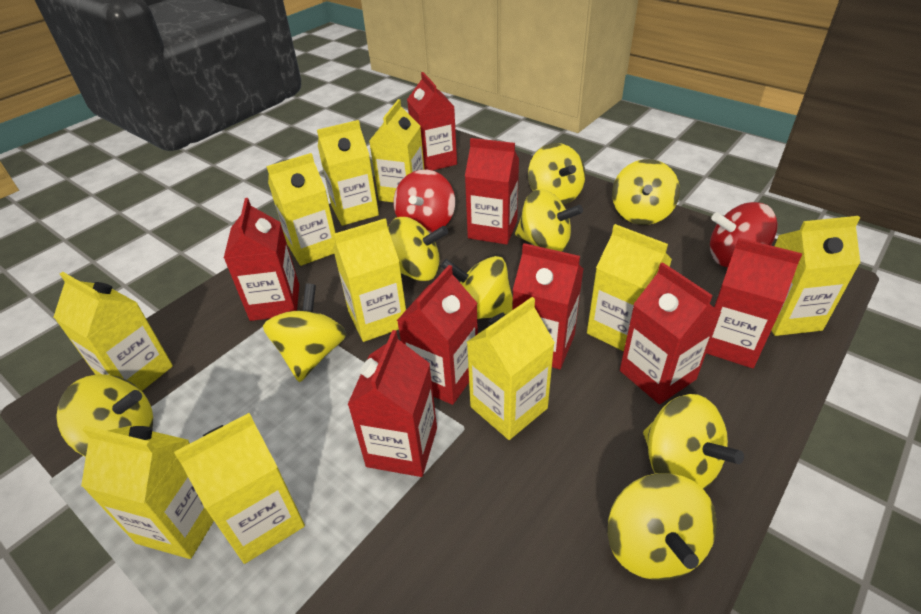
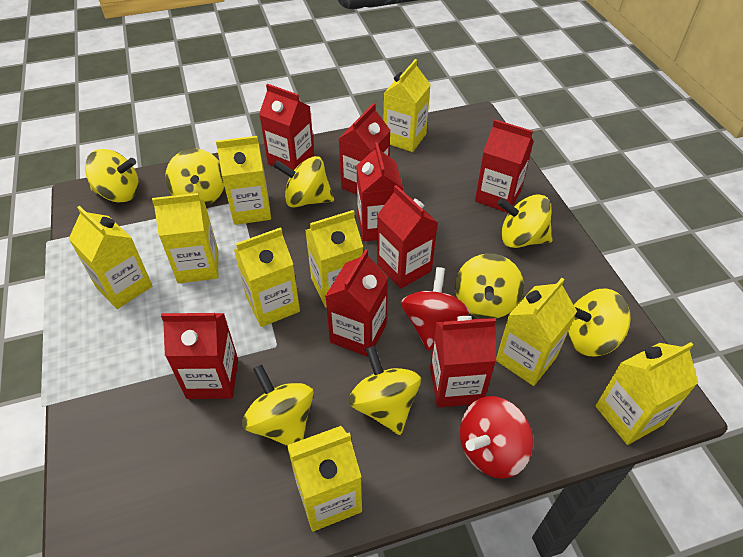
yellow carton: 10 -> 9
yellow spinning top: 9 -> 8

